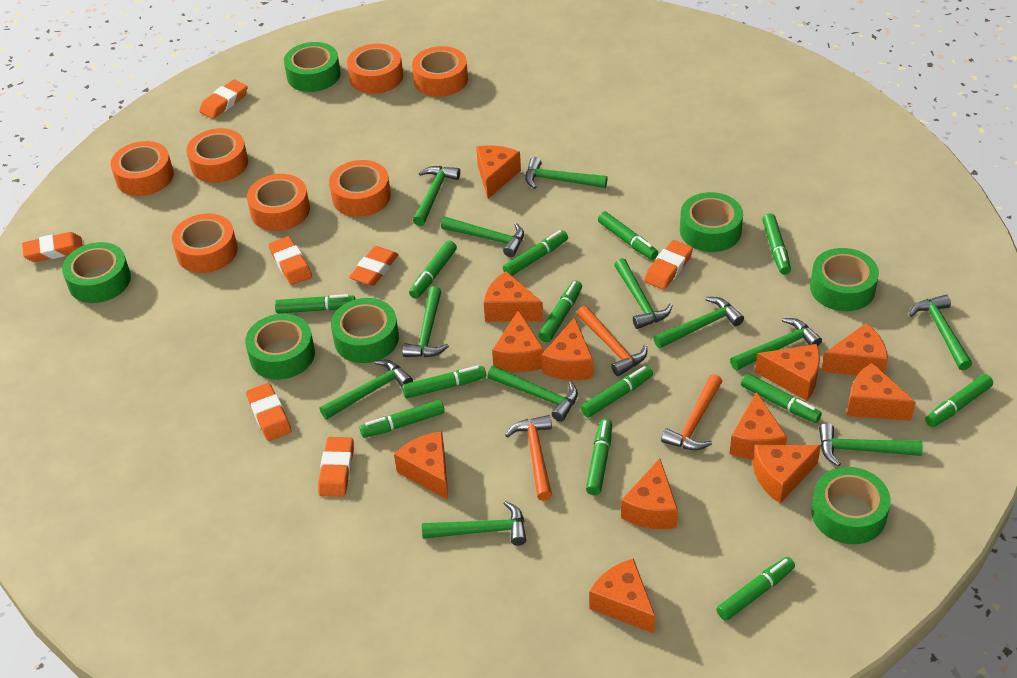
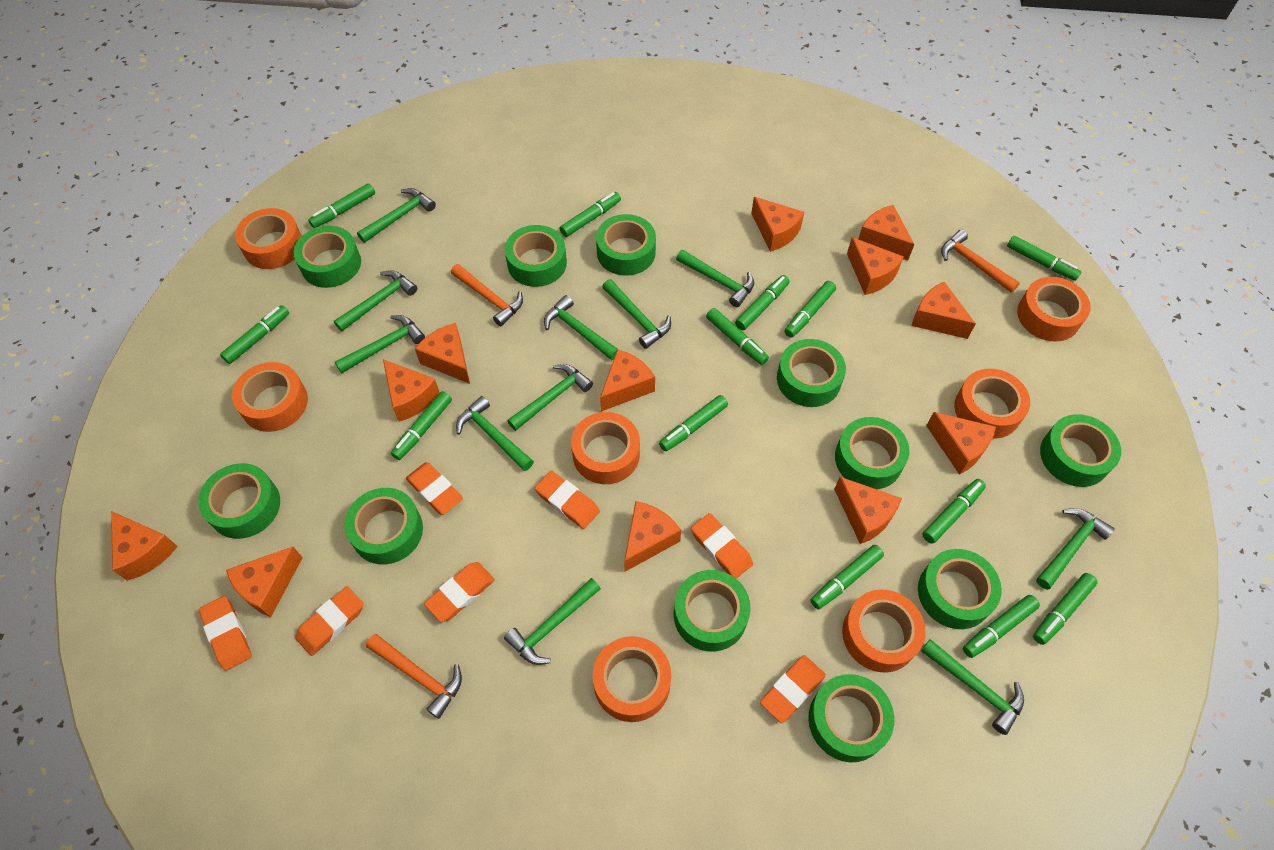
green hammer: 12 -> 11
green tape: 7 -> 11

